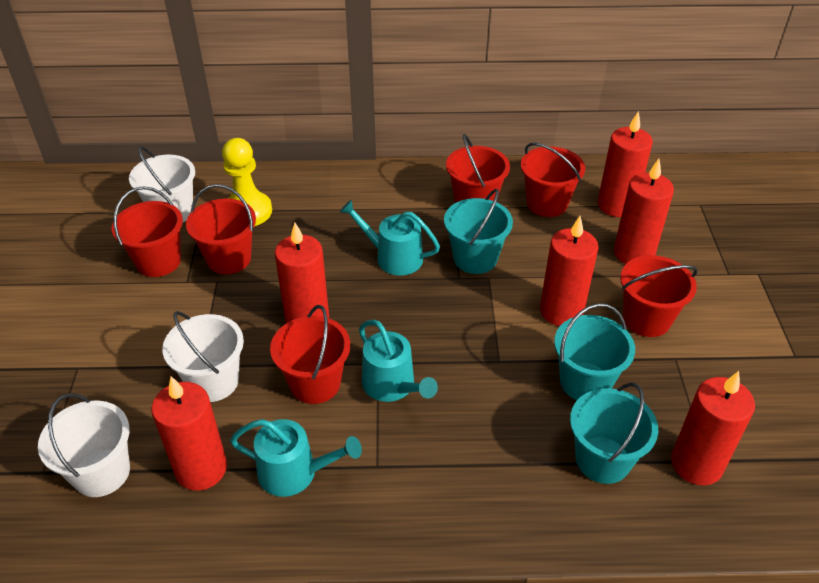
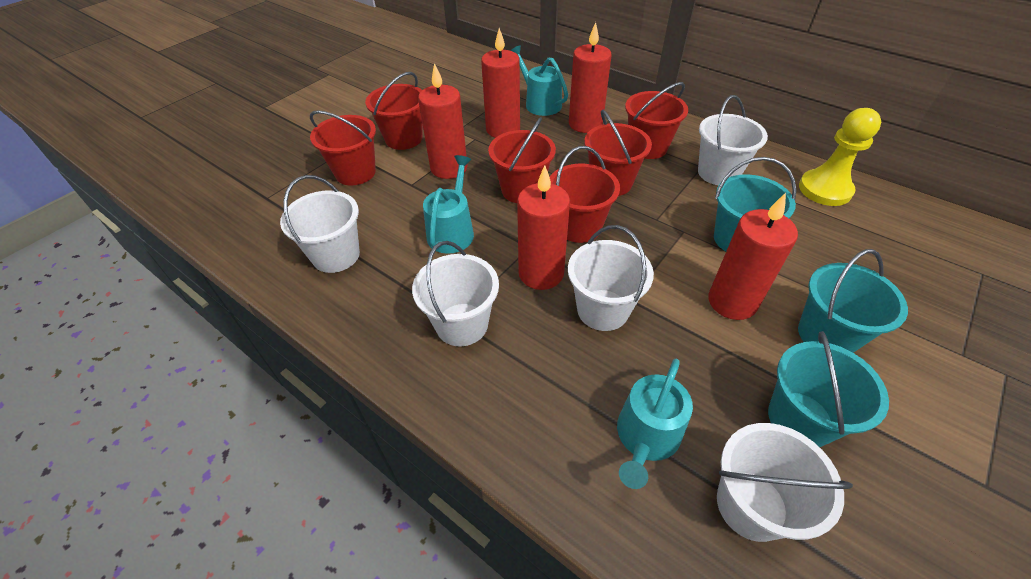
red candle: 6 -> 5
white bucket: 3 -> 5

